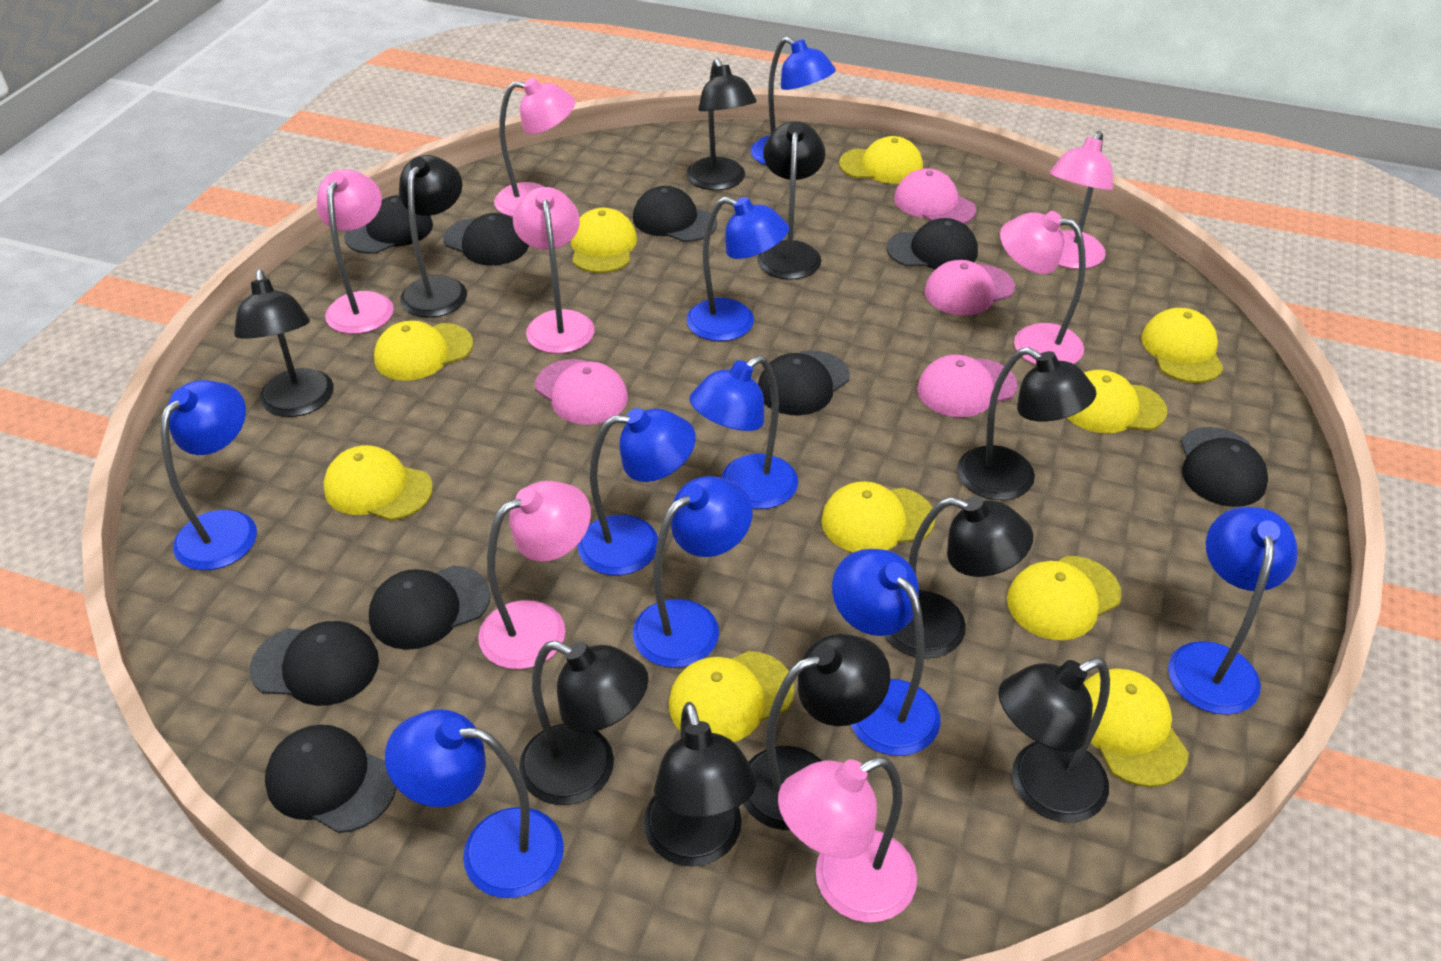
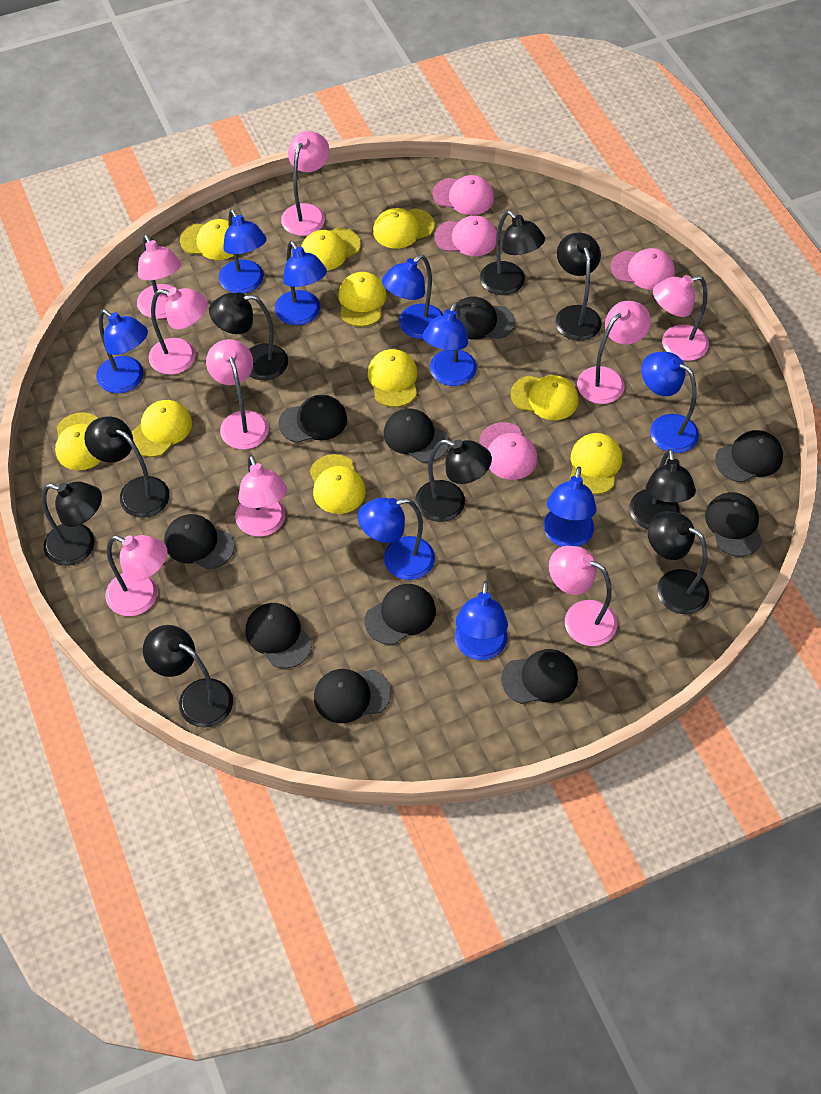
black cap: 9 -> 10
black lamp: 10 -> 9
pink lamp: 7 -> 9

